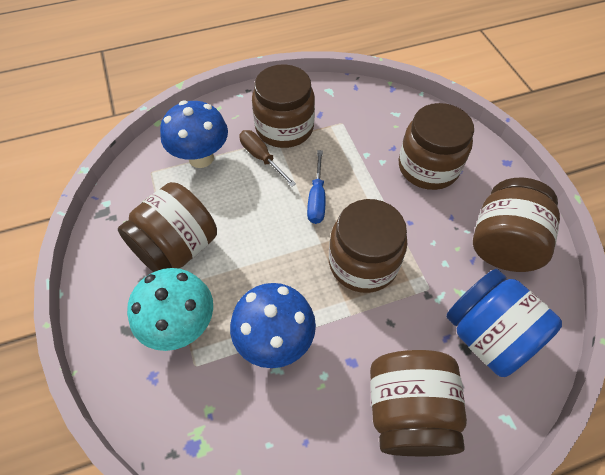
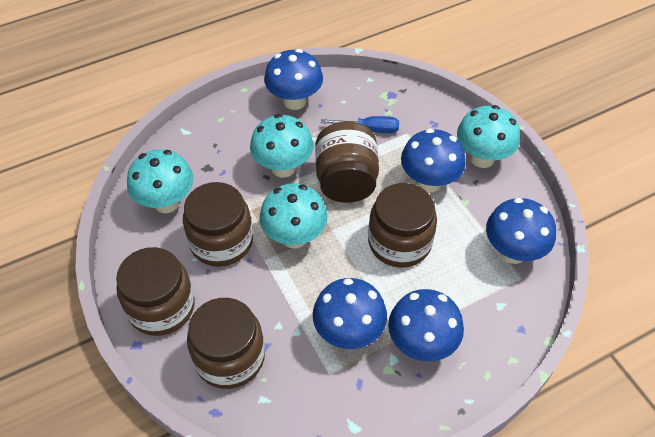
blue jar: 1 -> 0
blue mushroom: 2 -> 5
brown jar: 6 -> 5
brown screwdriver: 1 -> 0
turquoise mushroom: 1 -> 4

